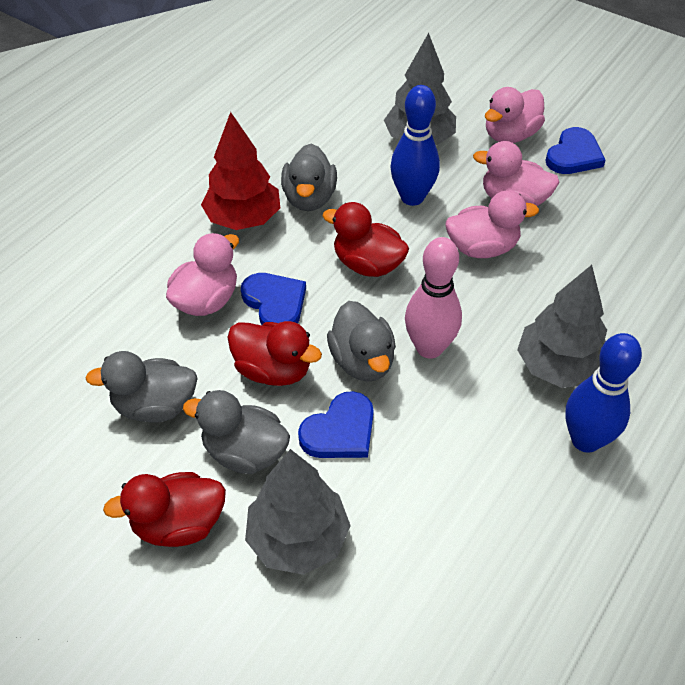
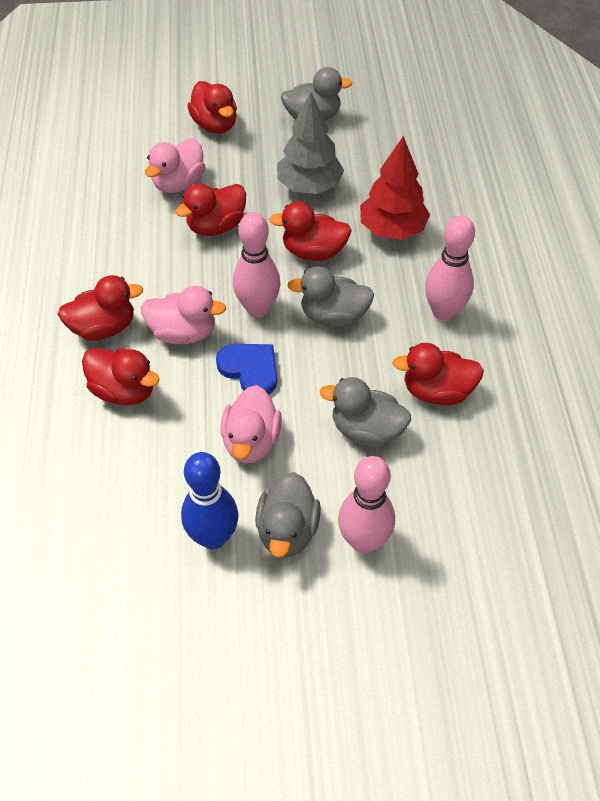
blue bowling pin: 2 -> 1
blue heart: 3 -> 1
grey tree: 3 -> 1
pink bowling pin: 1 -> 3
pink duck: 4 -> 3
red duck: 3 -> 6

